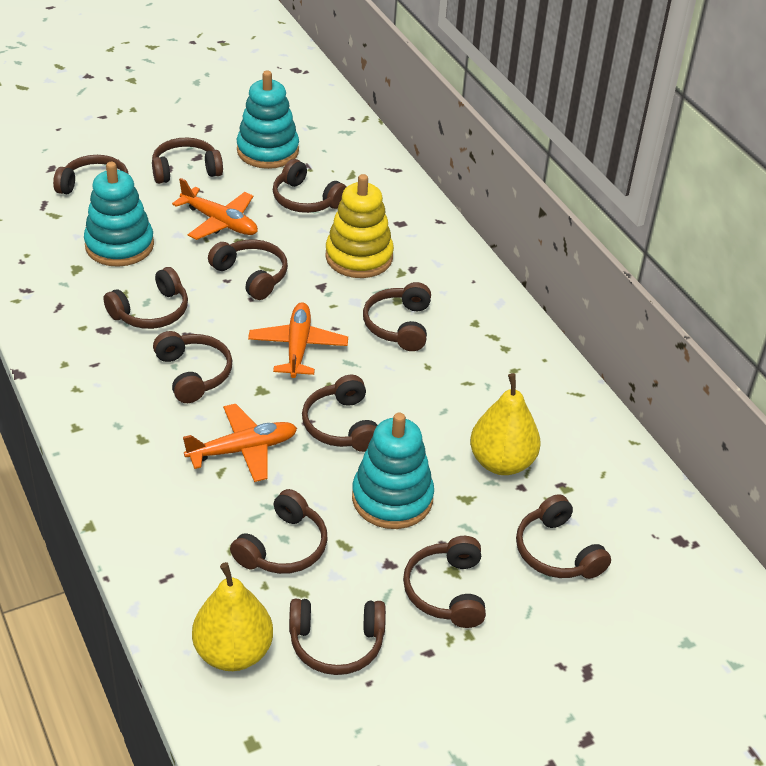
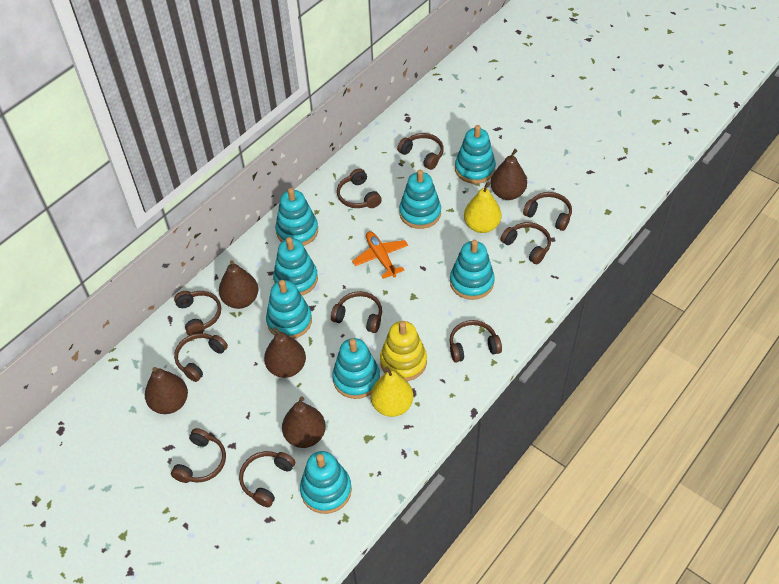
brown headphones: 12 -> 10
brown pear: 0 -> 5
orange plane: 3 -> 1
turquoise stacking toy: 3 -> 8

